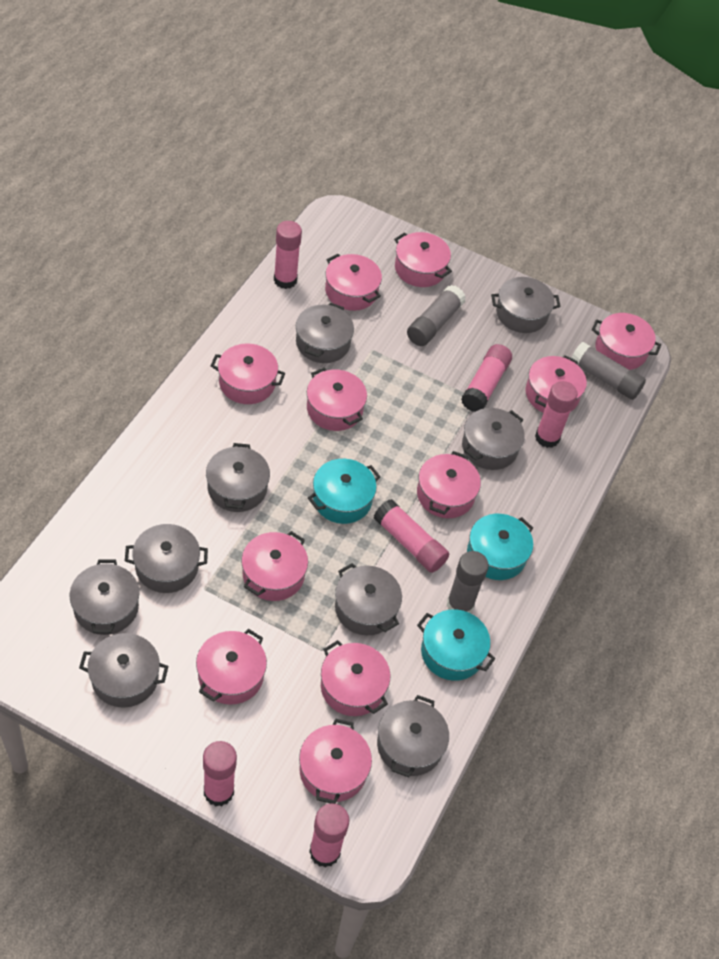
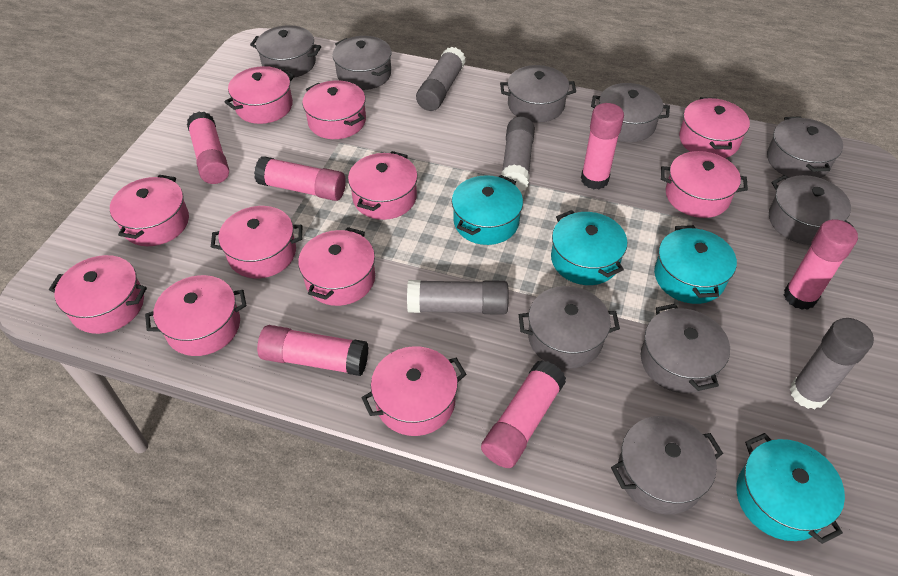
grey glue stick: 3 -> 4
turquoise pot: 3 -> 4

